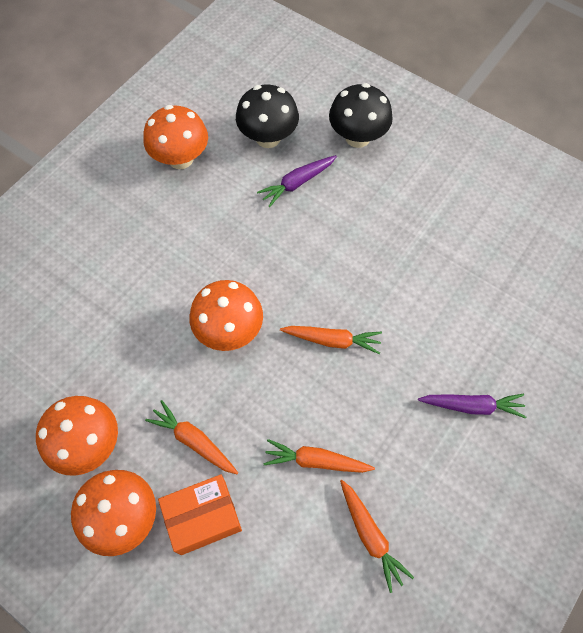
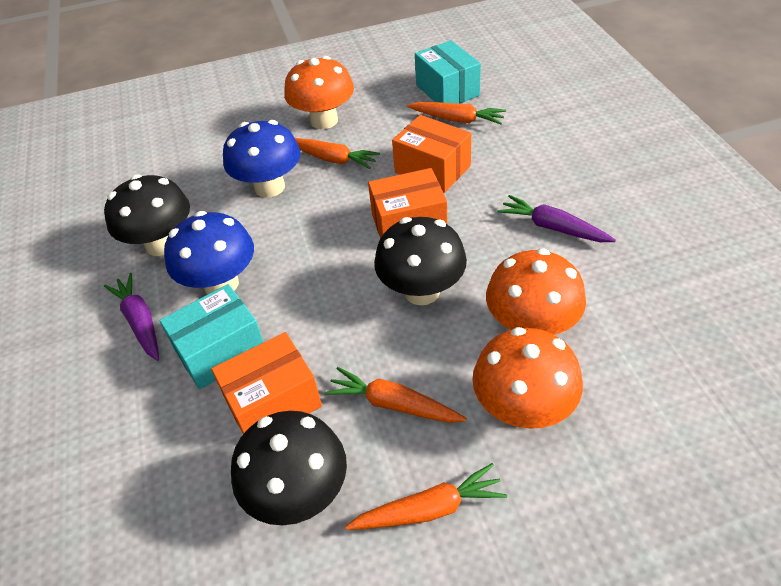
black mushroom: 2 -> 3
blue mushroom: 0 -> 2
orange box: 1 -> 3
orange mushroom: 4 -> 3
turquoise box: 0 -> 2

